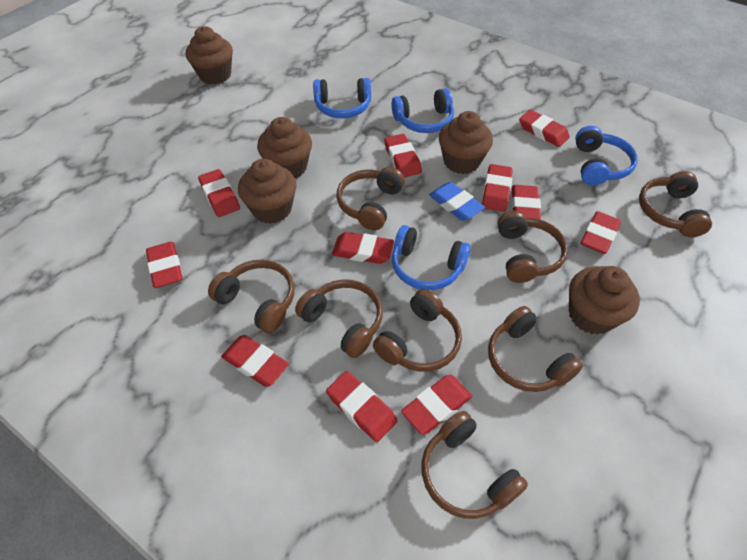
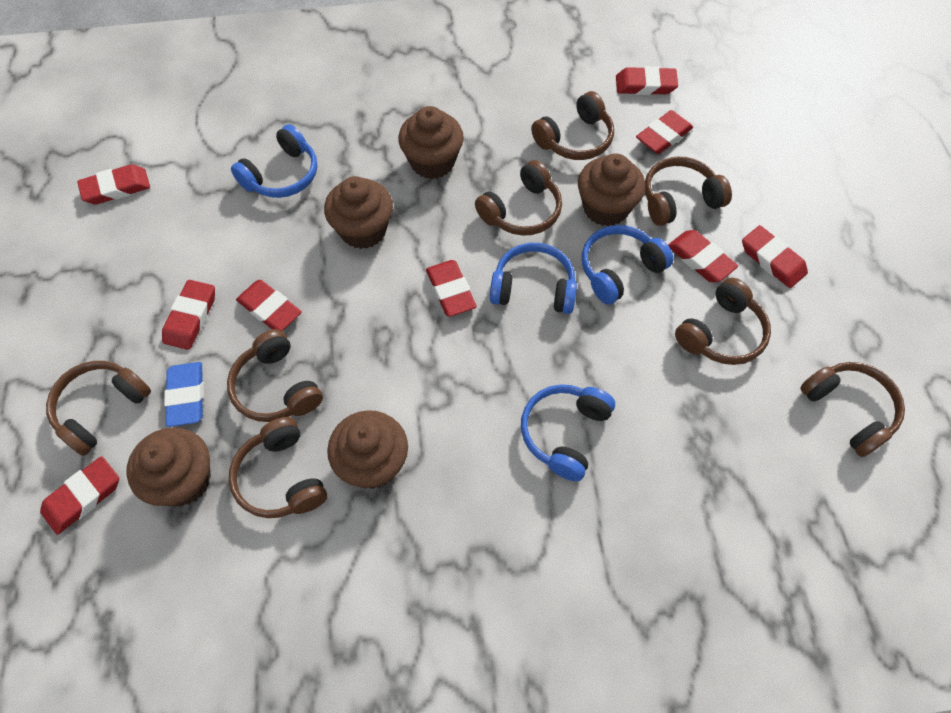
red eraser: 11 -> 9

